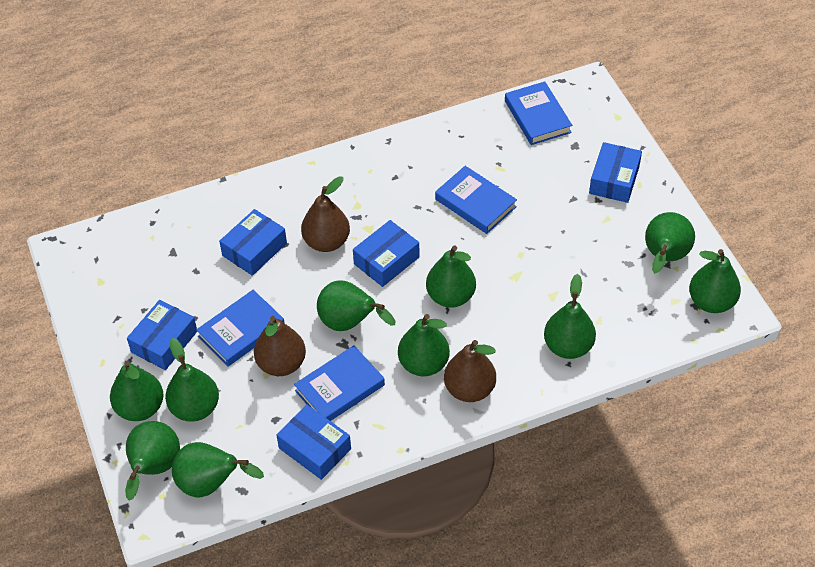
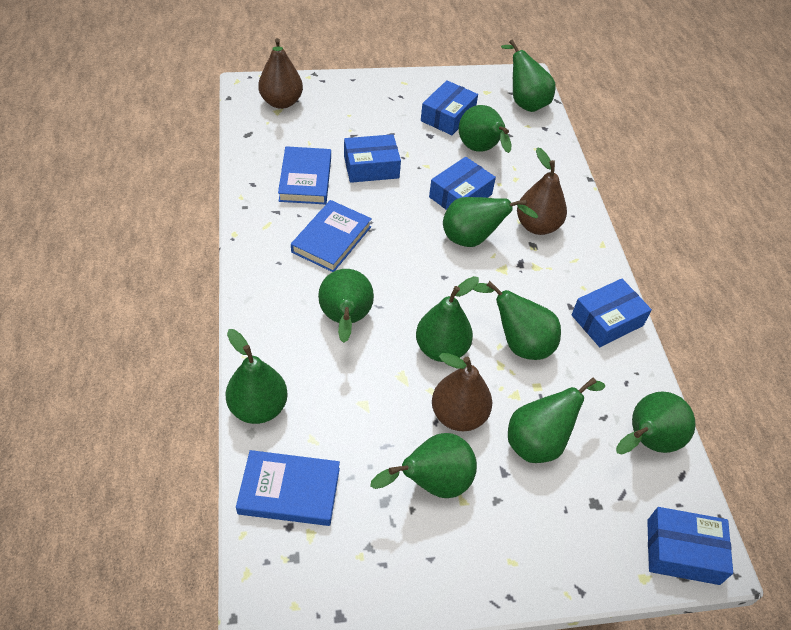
blue book: 4 -> 3

